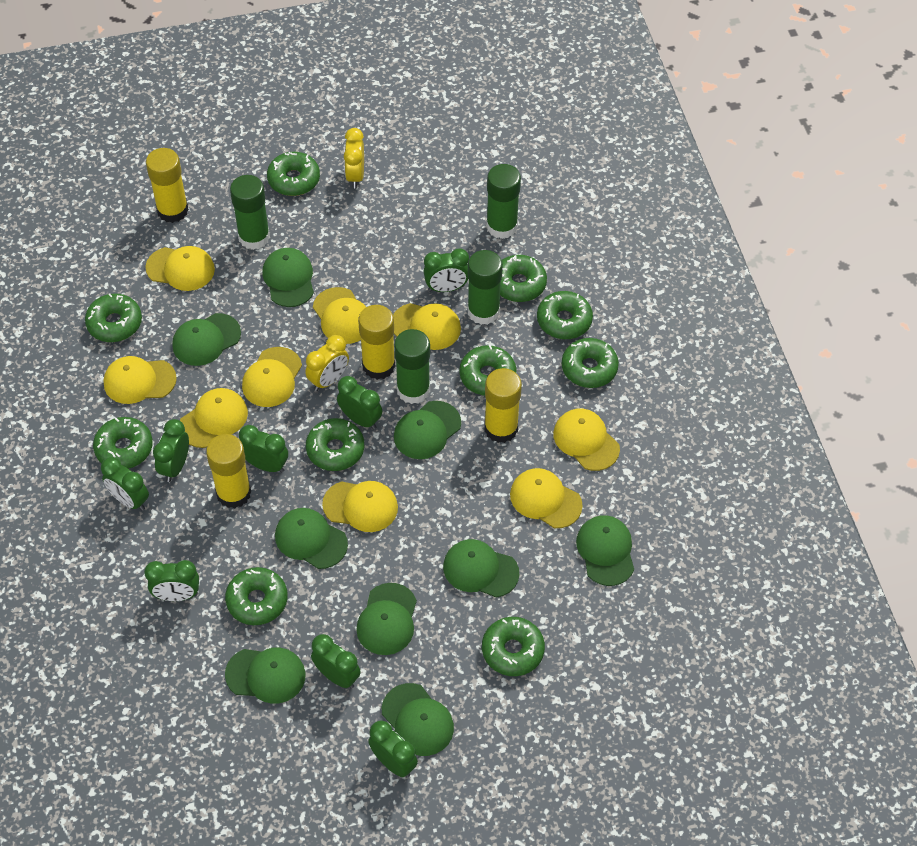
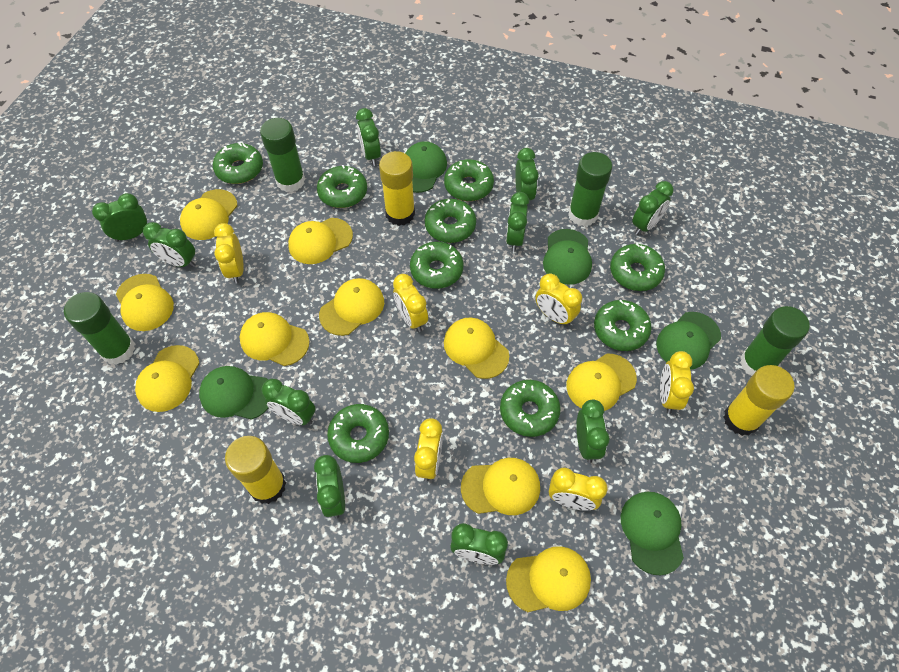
green cap: 9 -> 5
green clock: 8 -> 10
green donut: 10 -> 9
yellow cap: 9 -> 10
yellow clock: 2 -> 6
yellow glue stick: 4 -> 3

